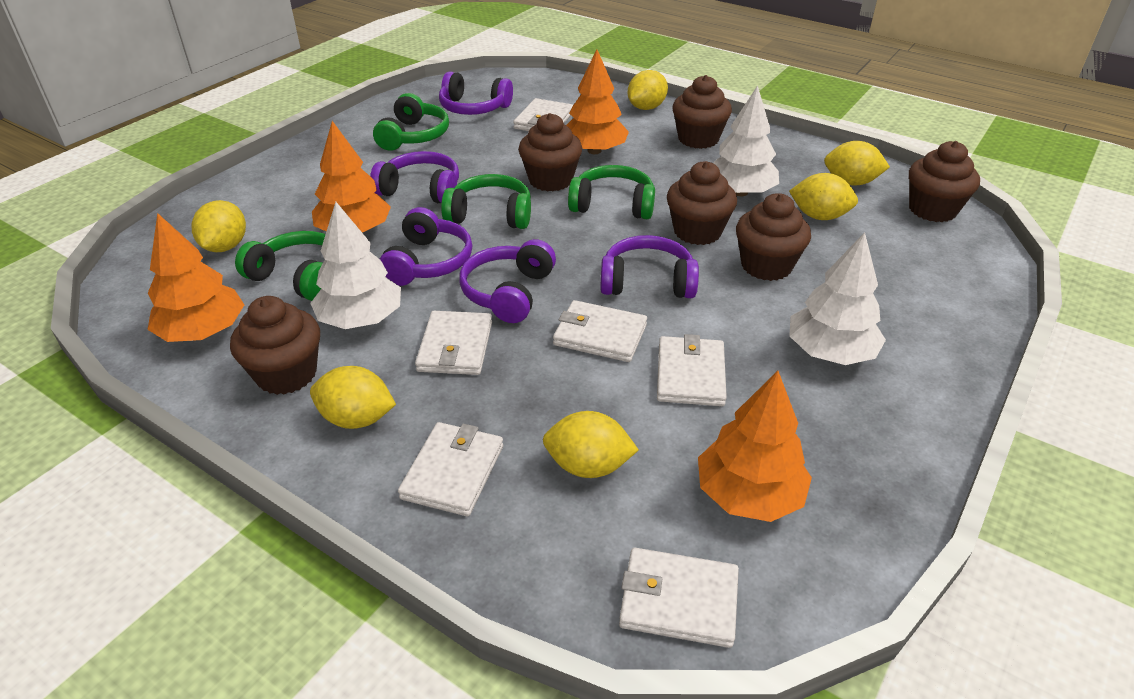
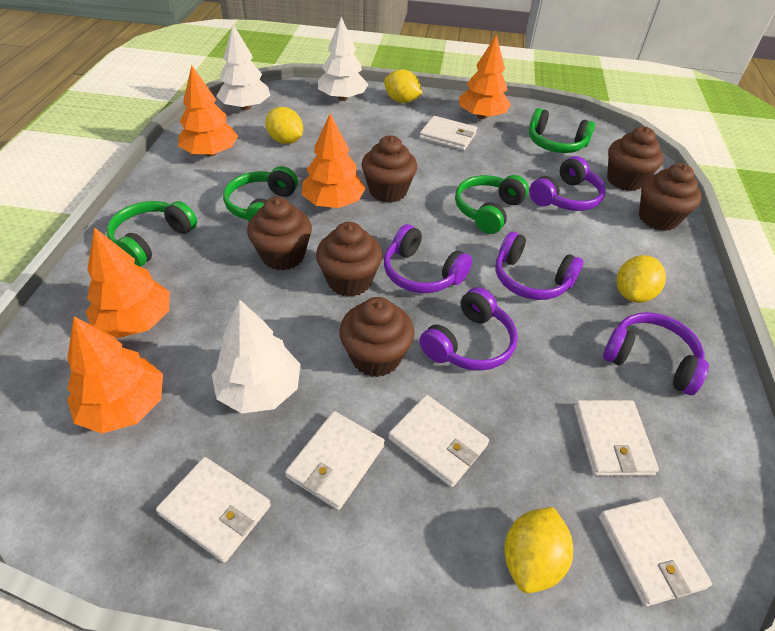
orange tree: 4 -> 5
yellow lemon: 6 -> 4

